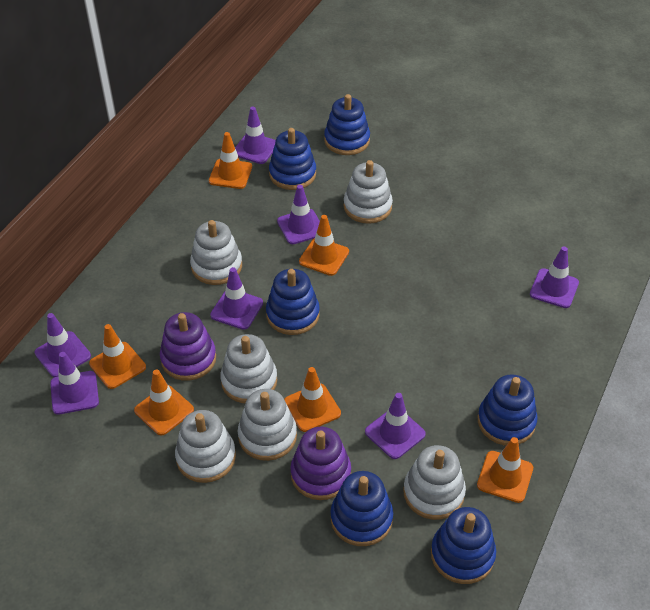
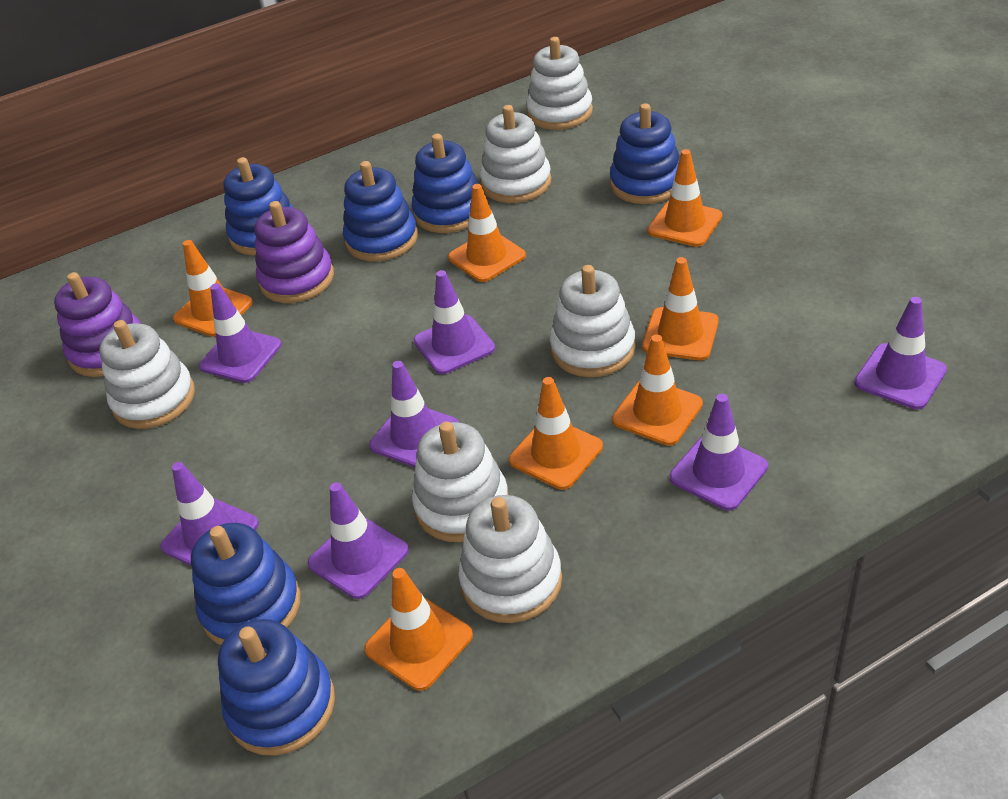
orange traffic cone: 6 -> 7

